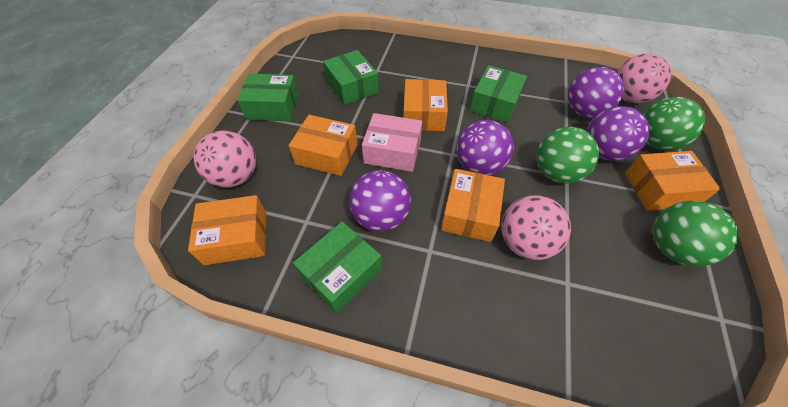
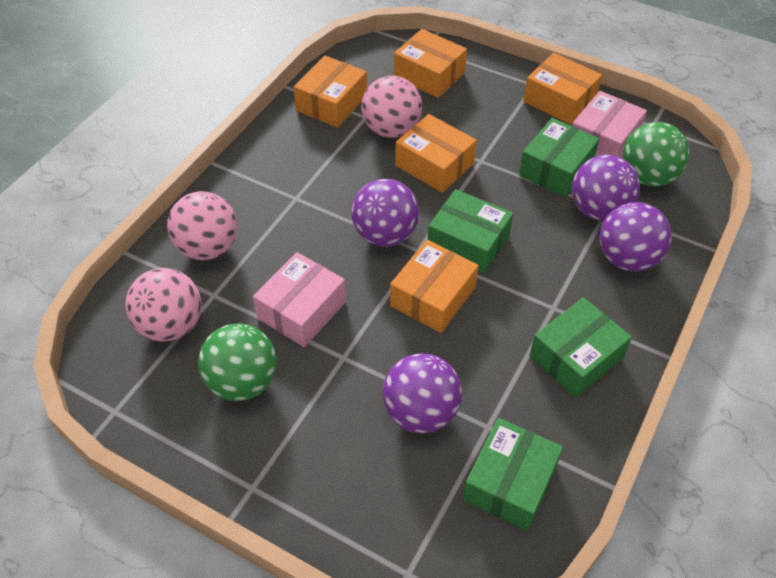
green ball: 3 -> 2
pink box: 1 -> 2

